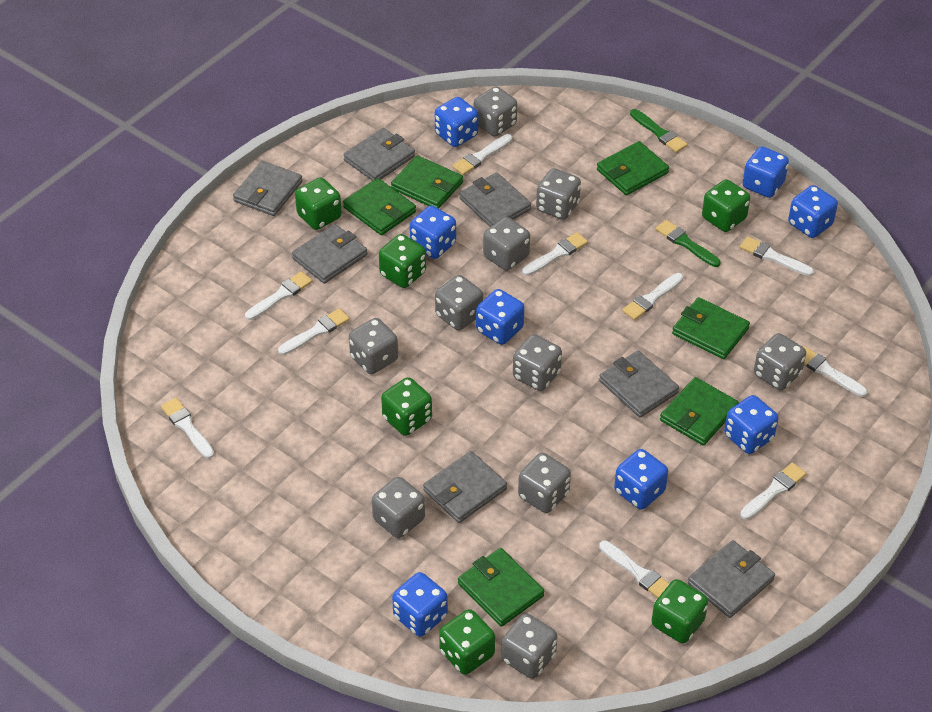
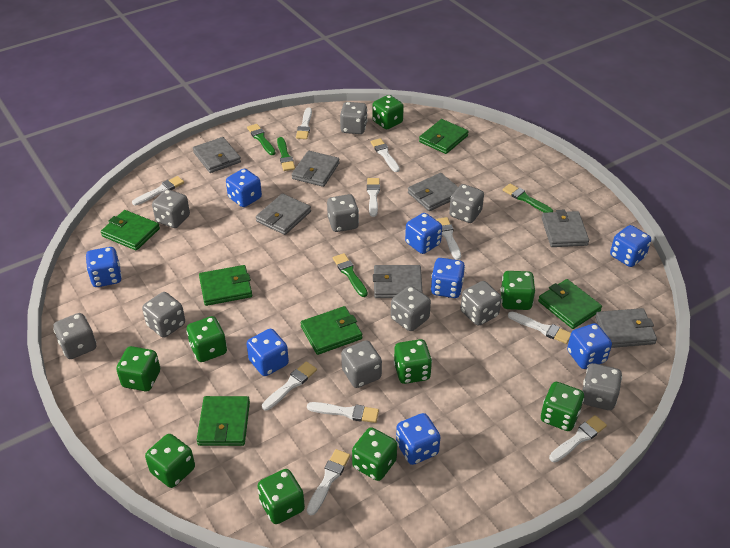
green brush: 2 -> 4
green dice: 6 -> 9

